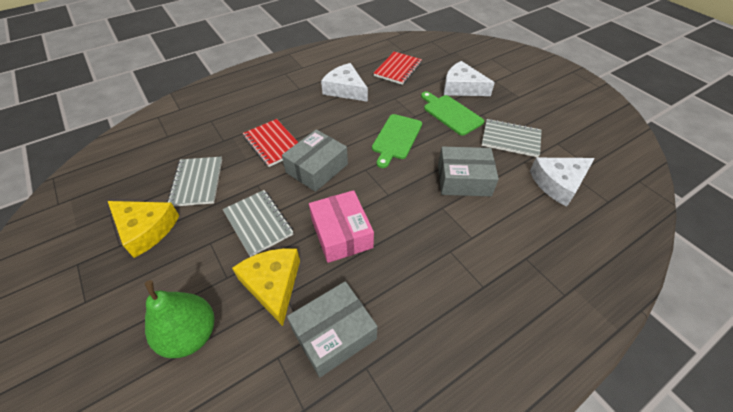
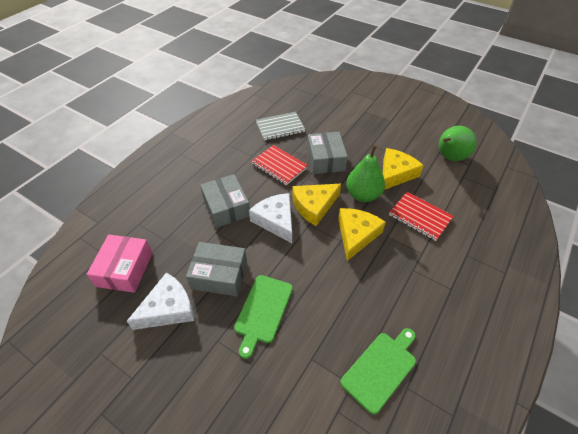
green pear: 1 -> 2
grey notebook: 3 -> 1
white cheese: 3 -> 2
yellow cheese: 2 -> 3

